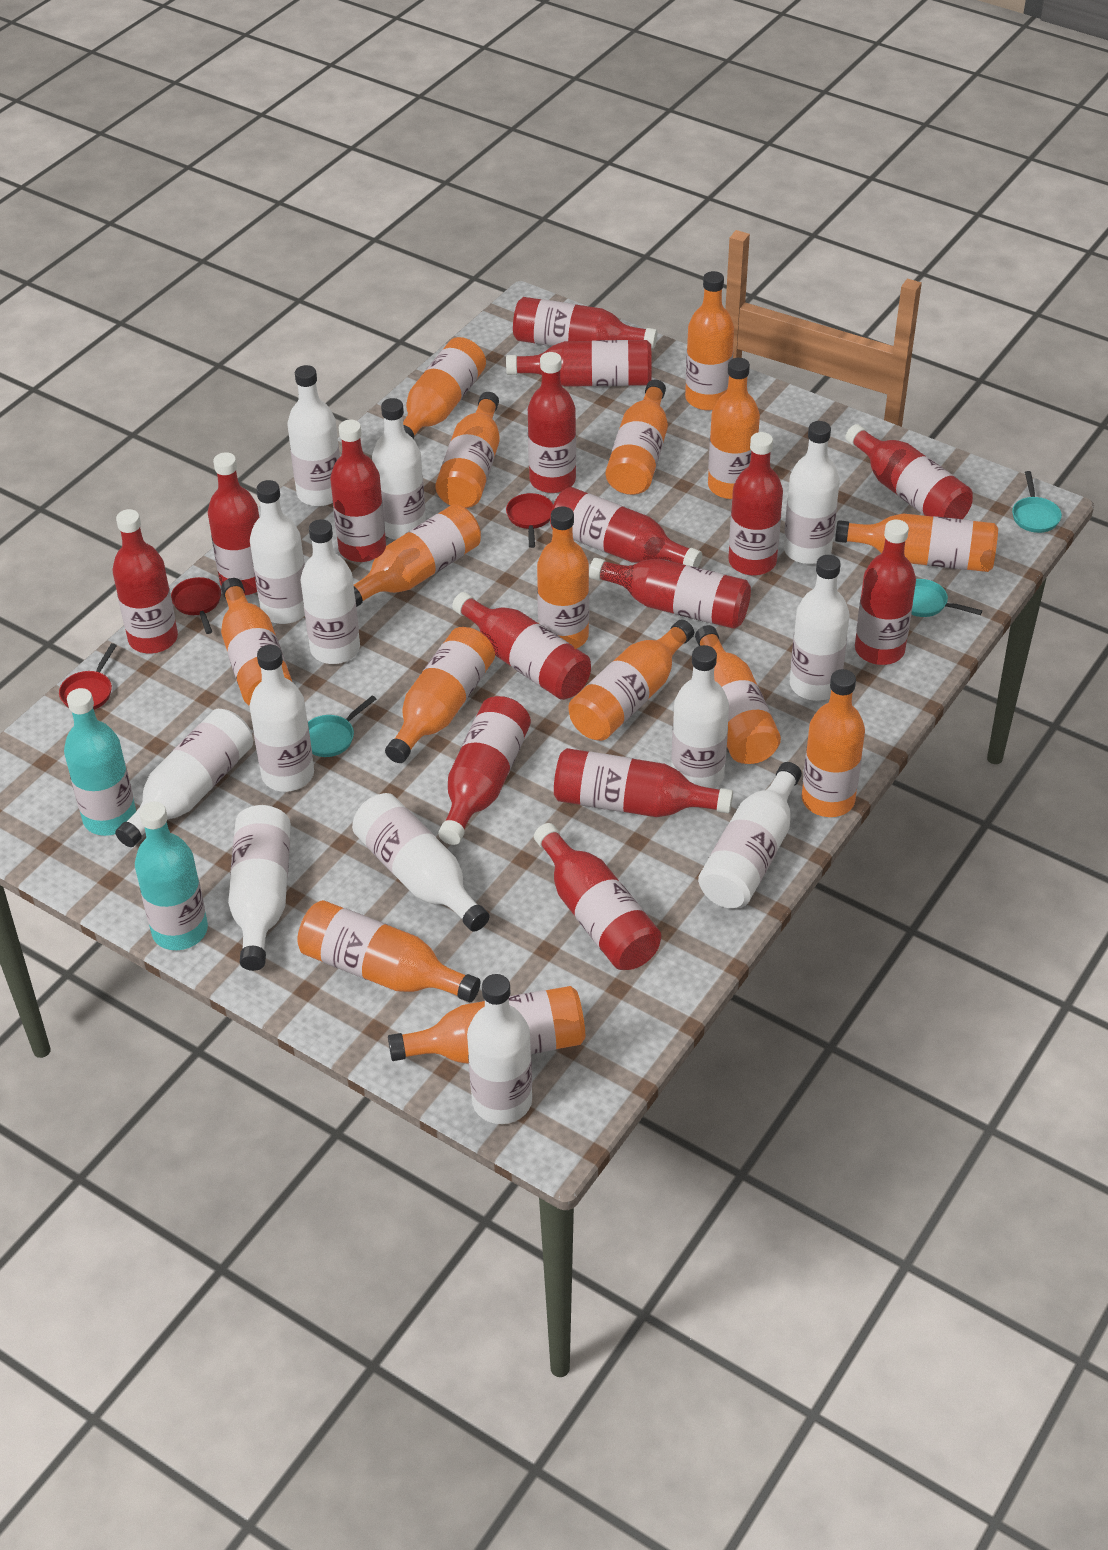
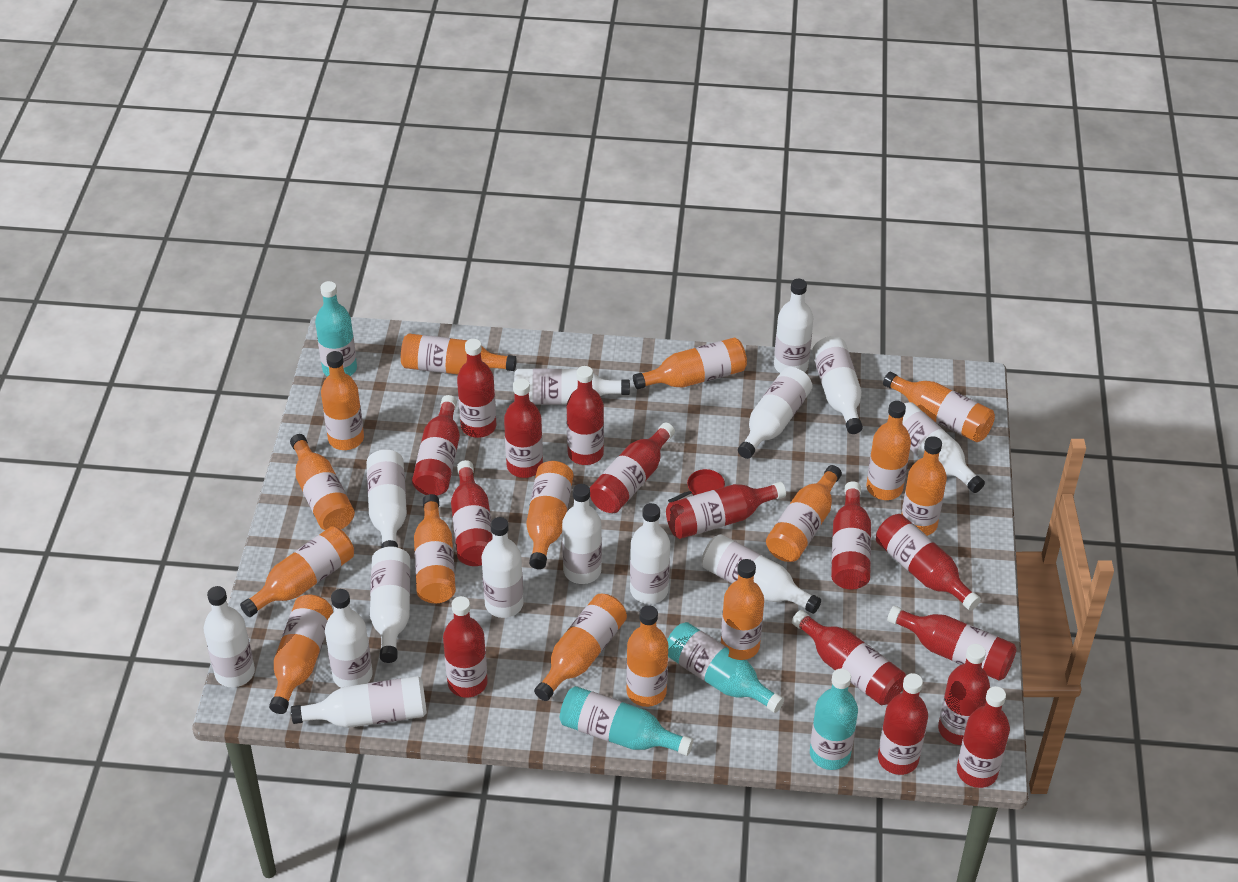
red pan: 3 -> 1
turquoise bottle: 2 -> 4
turquoise pan: 3 -> 0
white bottle: 13 -> 14

